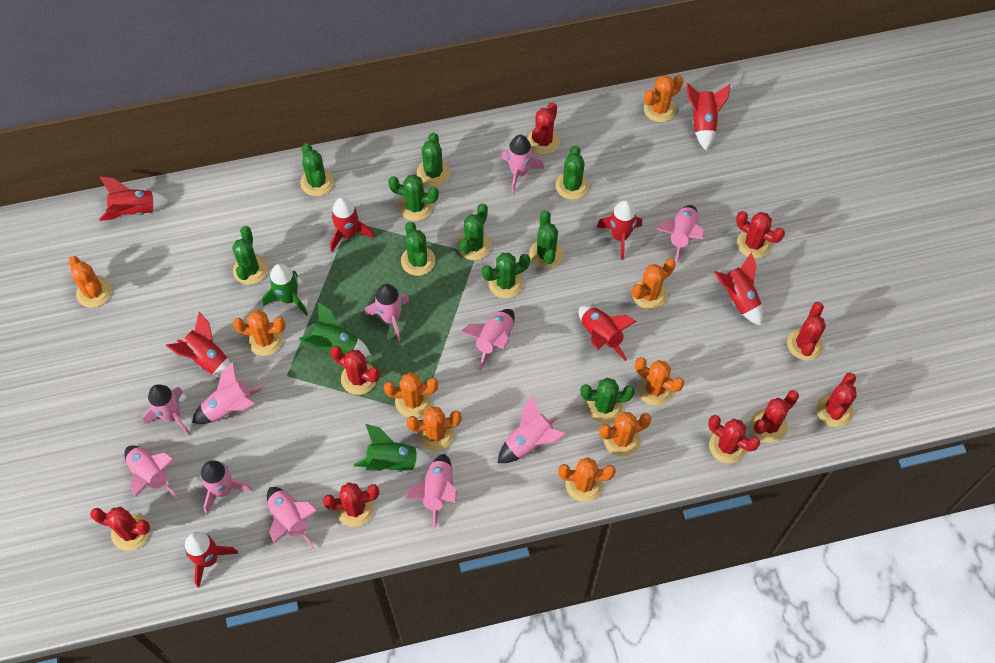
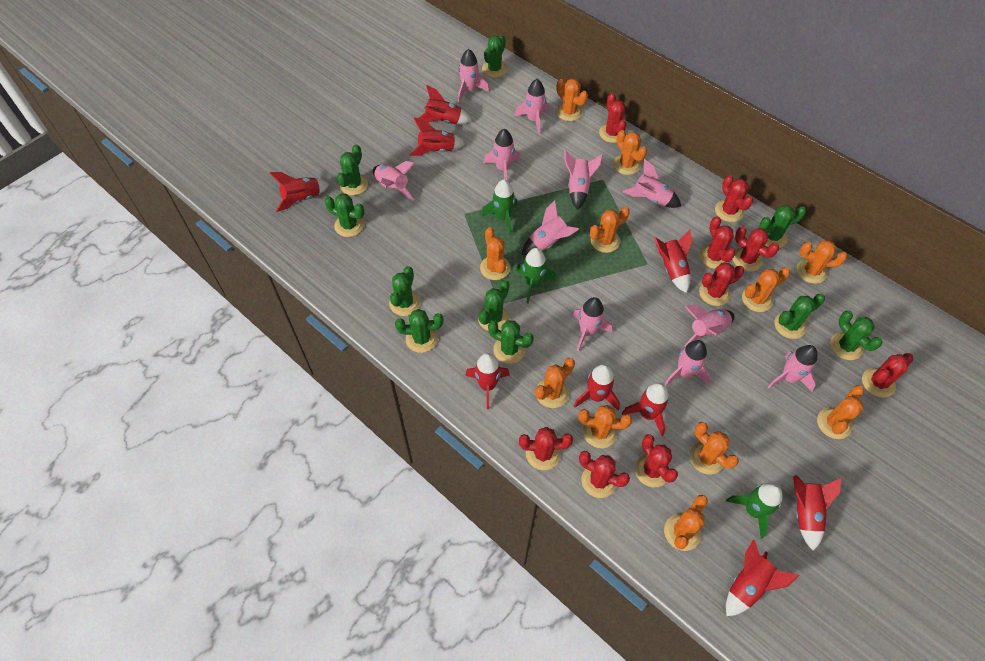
orange cactus: 9 -> 11
red rocket: 8 -> 9

